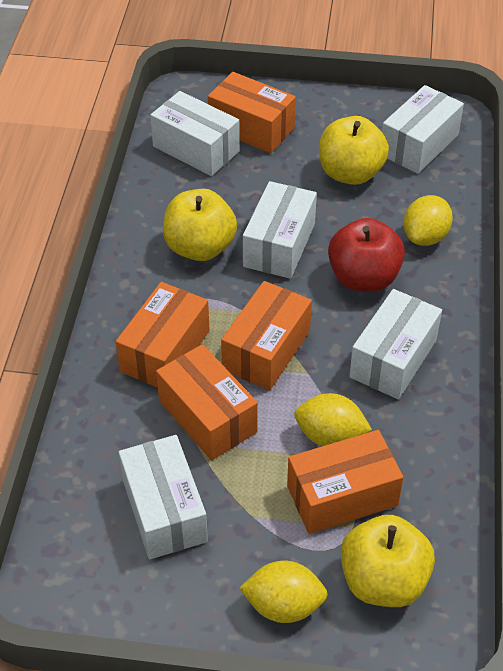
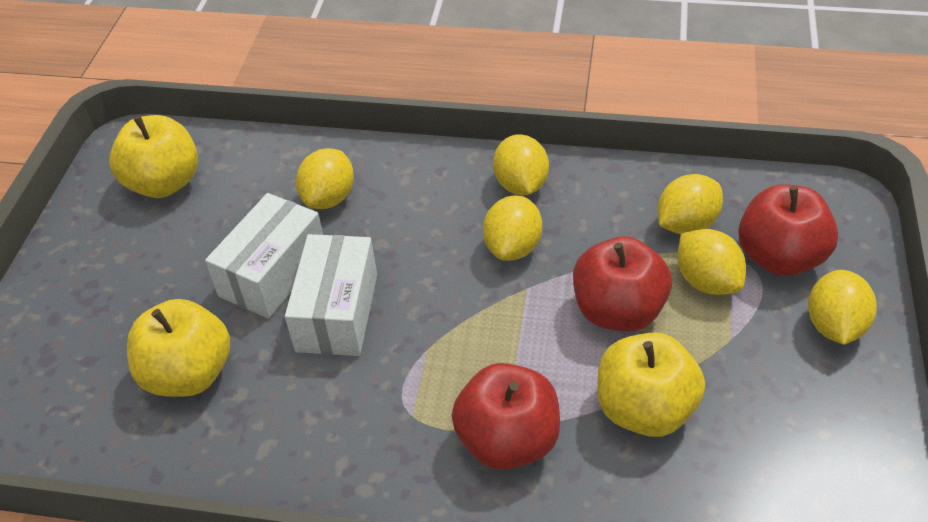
orange box: 5 -> 0
red apple: 1 -> 3
white box: 5 -> 2
yellow lemon: 3 -> 6

